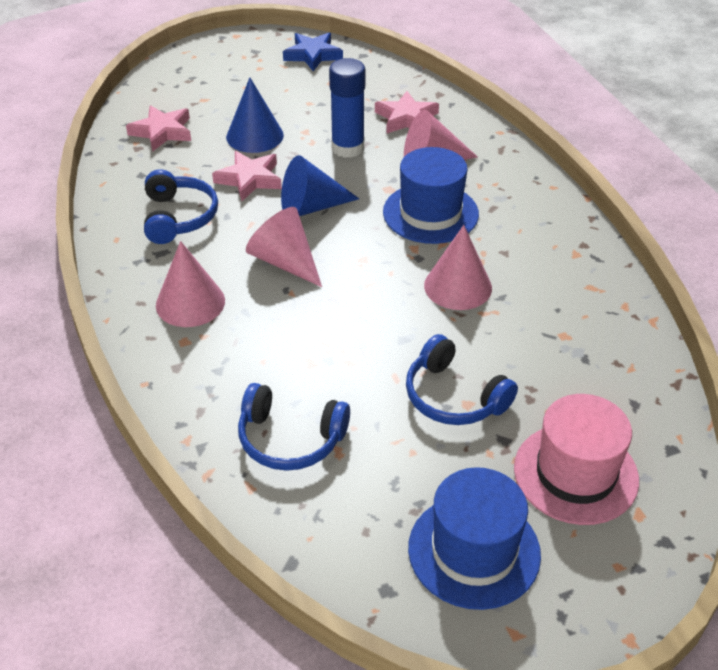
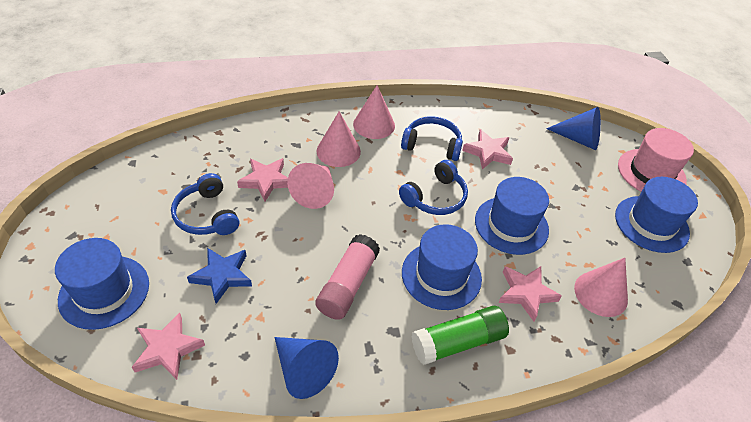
blue glue stick: 1 -> 0
blue hat: 2 -> 4
green glue stick: 0 -> 1
pink glue stick: 0 -> 1
pink star: 3 -> 4

